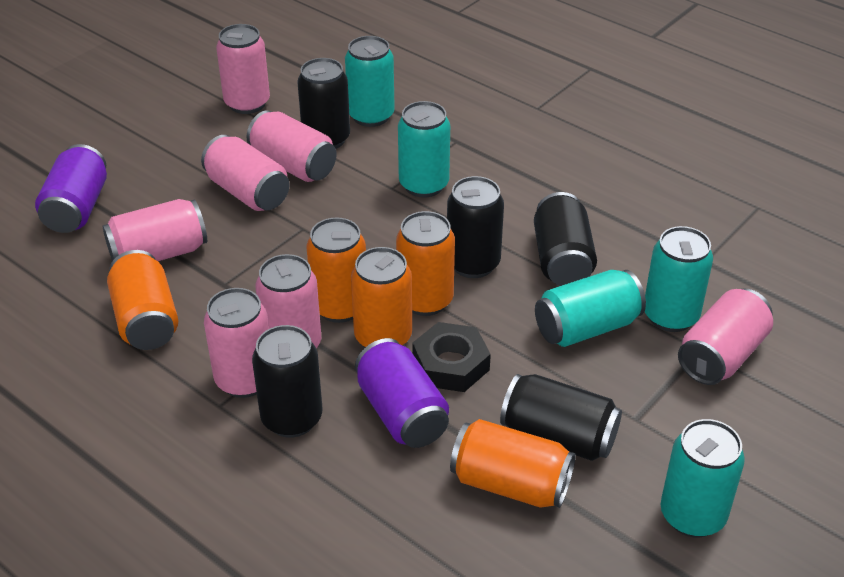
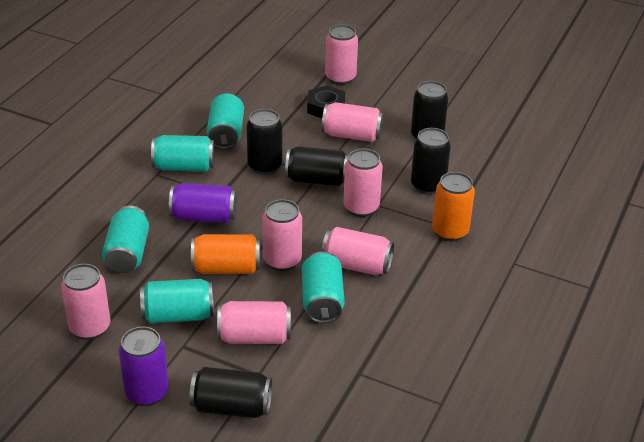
orange can: 5 -> 2

